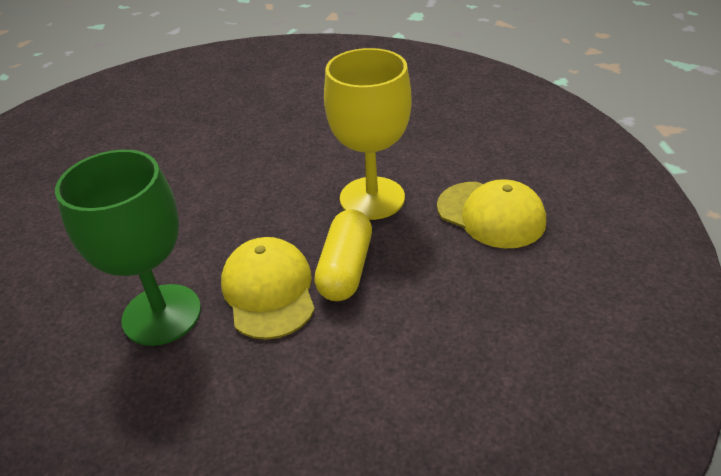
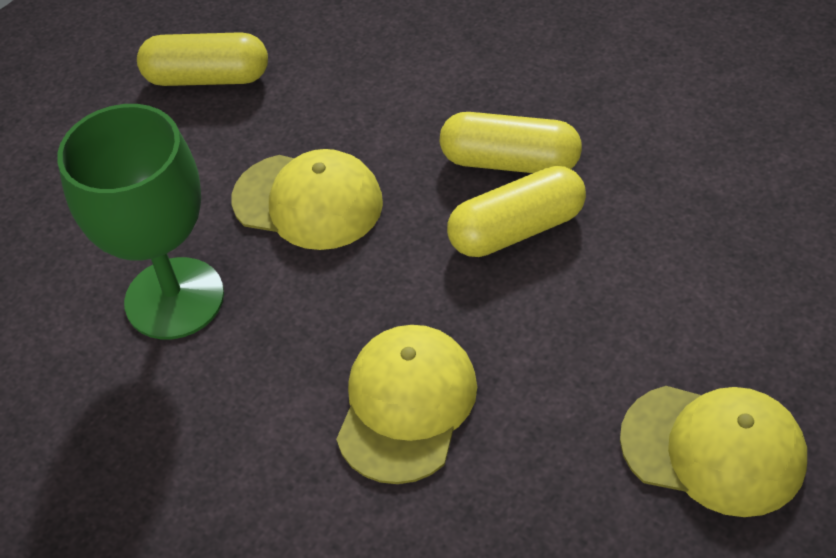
yellow cap: 2 -> 3
yellow capsule: 1 -> 3
yellow goblet: 1 -> 0

